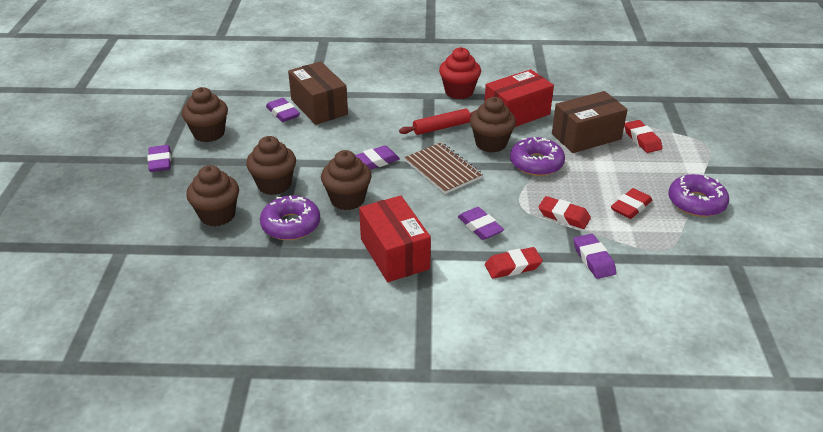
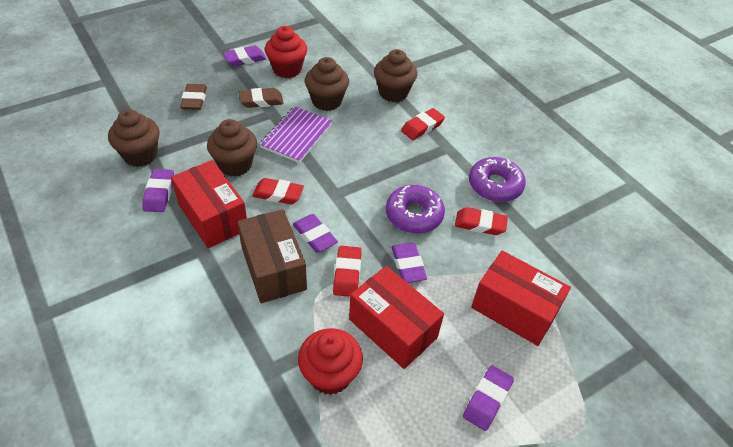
brown box: 2 -> 1
brown cupcake: 5 -> 4
brown eraser: 0 -> 2
brown notebook: 1 -> 0
purple donut: 3 -> 2
purple notebook: 0 -> 1
red box: 2 -> 3
red cupcake: 1 -> 2
red rolling pin: 1 -> 0

